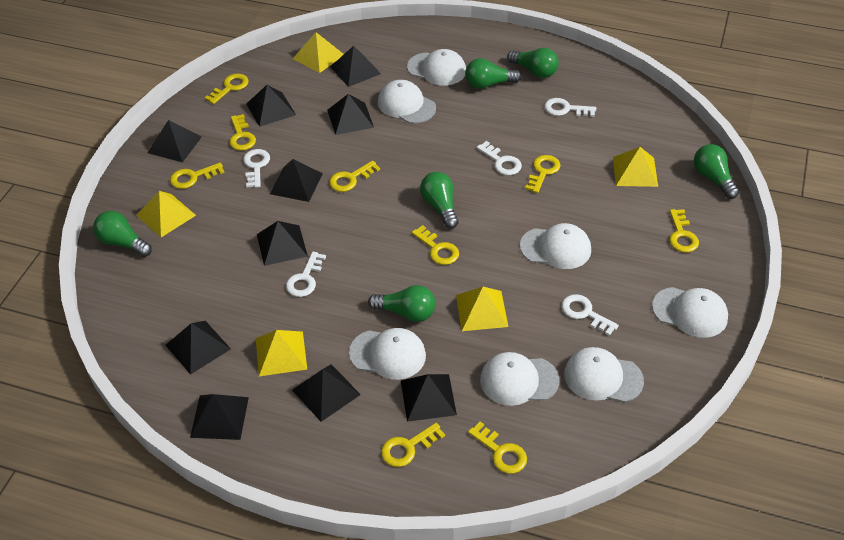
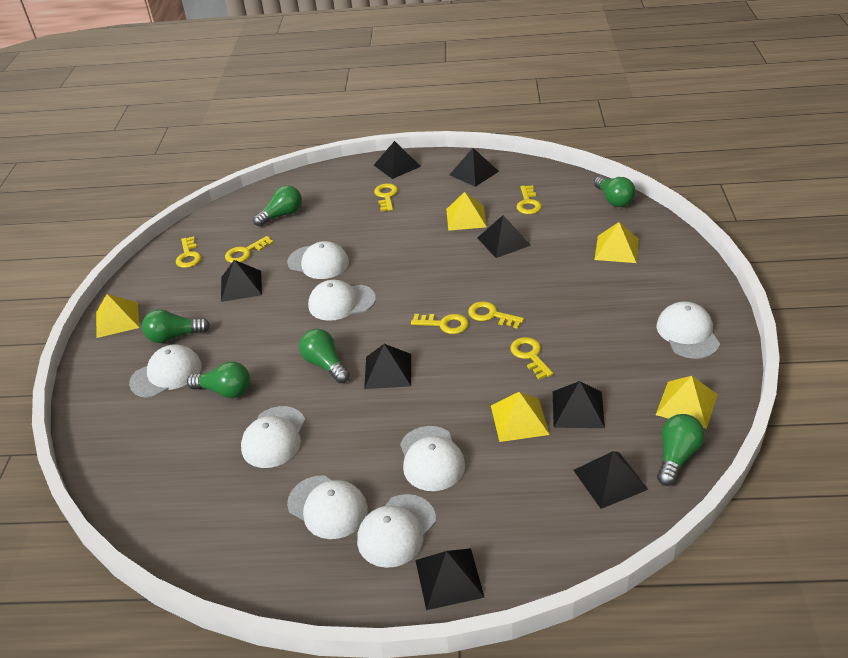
black pyramid: 10 -> 8
white cap: 7 -> 8
white key: 5 -> 0
yellow key: 9 -> 7

